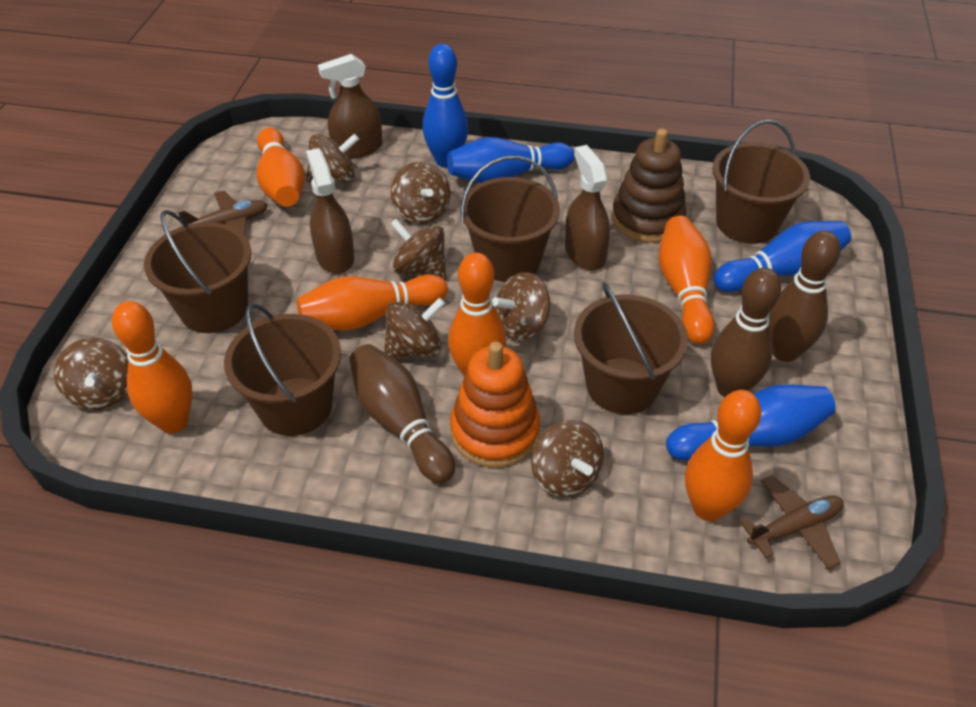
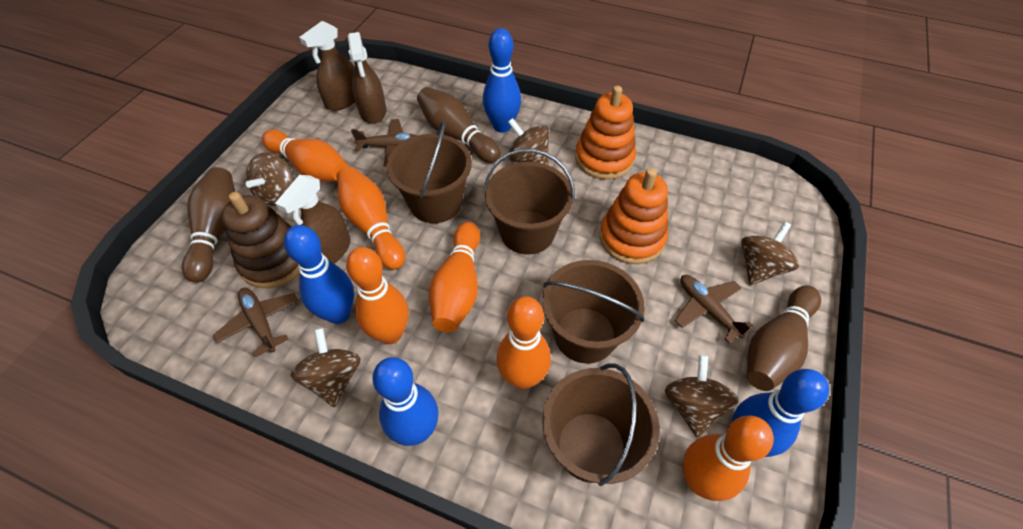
brown bucket: 5 -> 4
brown plane: 2 -> 3
brown spinning top: 7 -> 5
orange stacking toy: 1 -> 2

